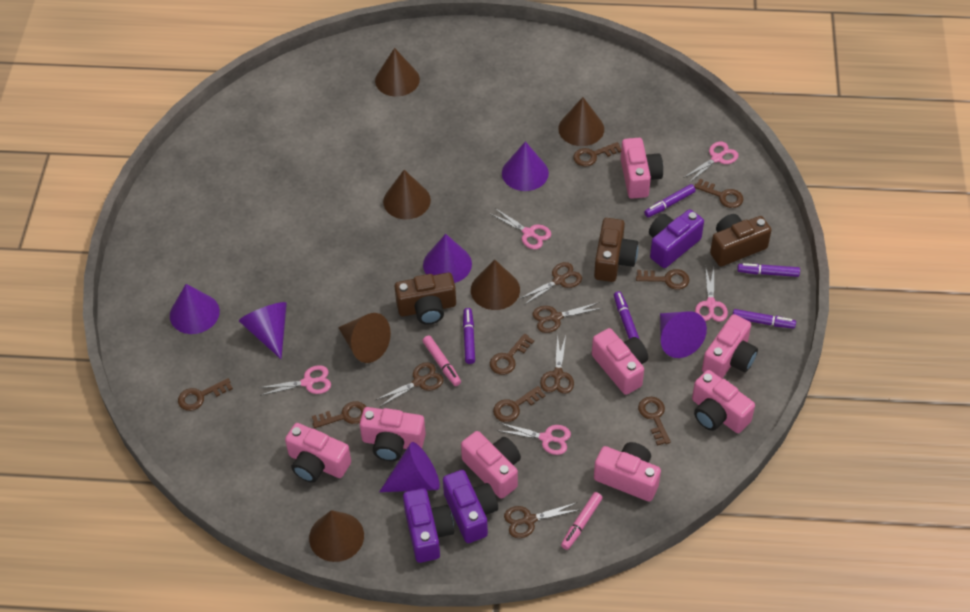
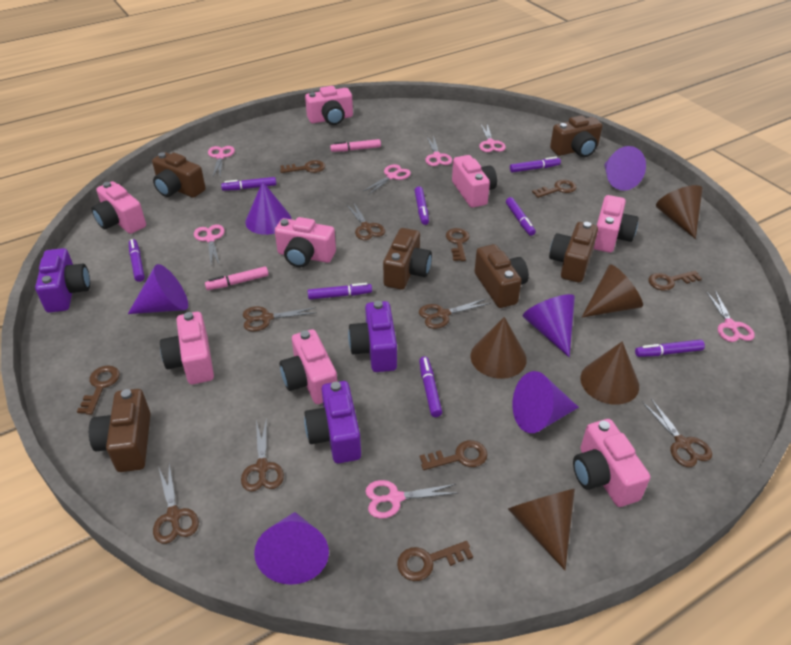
brown camera: 3 -> 6
brown cone: 6 -> 5
brown key: 8 -> 7
brown scissors: 5 -> 6
pink scissors: 5 -> 7
purple marker: 5 -> 8

